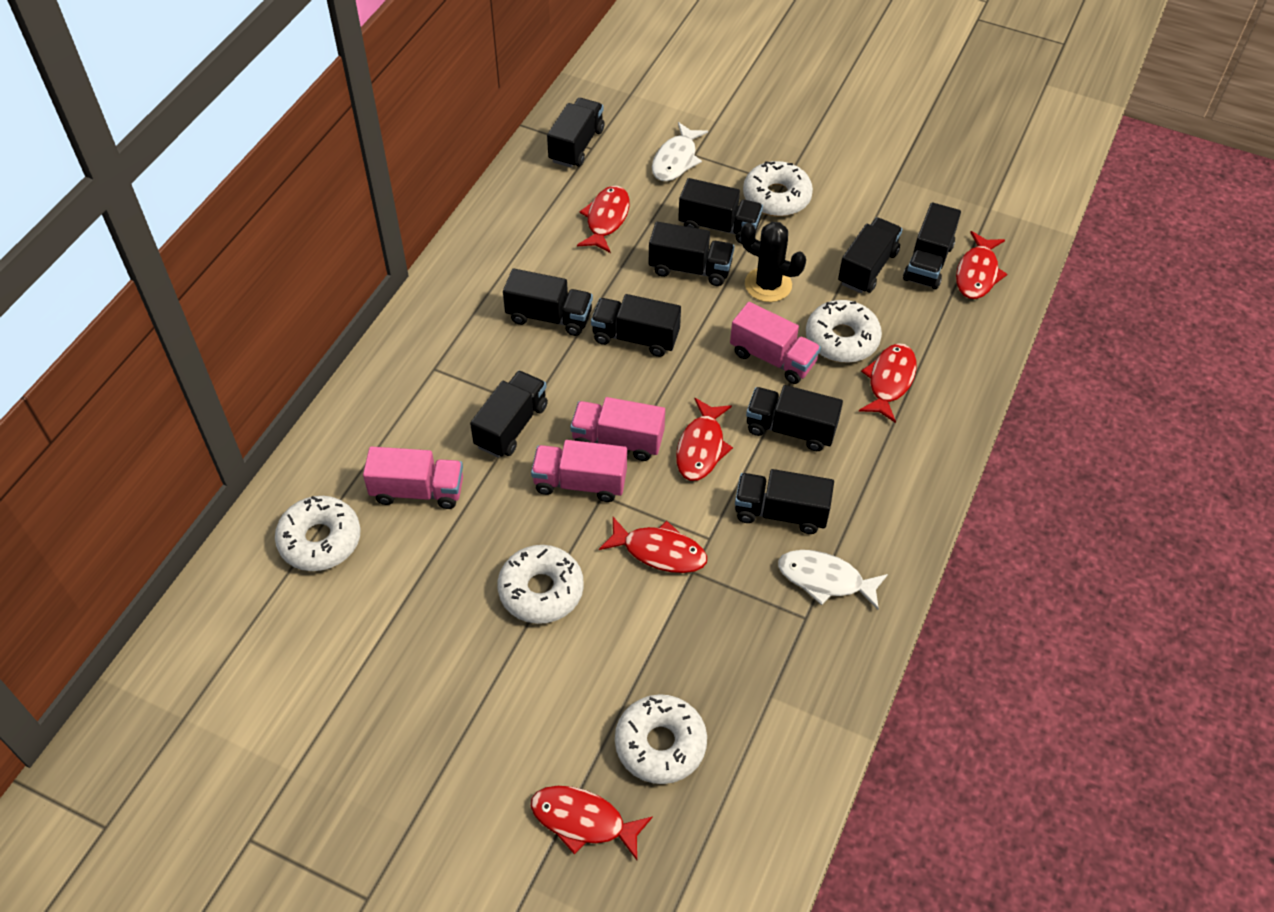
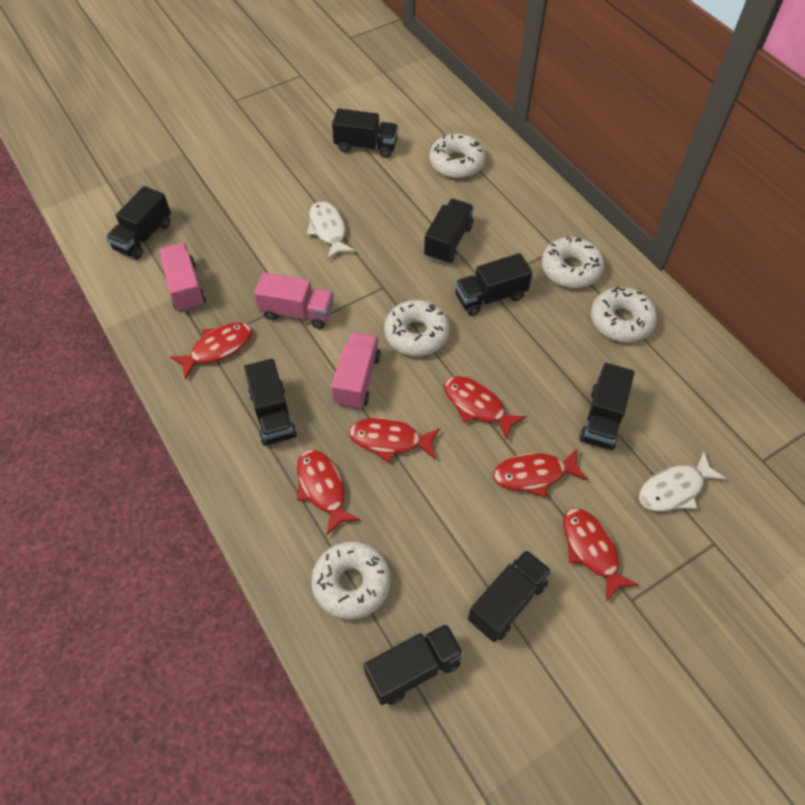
black cactus: 1 -> 0
black truck: 10 -> 8
pink truck: 4 -> 3

